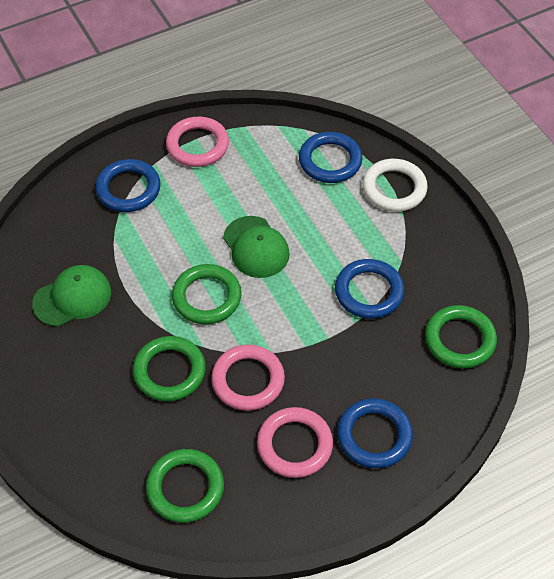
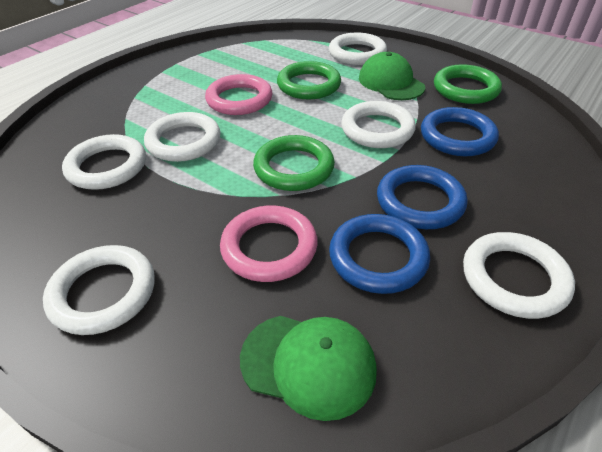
blue ring: 4 -> 3
green ring: 4 -> 3
pink ring: 3 -> 2
white ring: 1 -> 6

